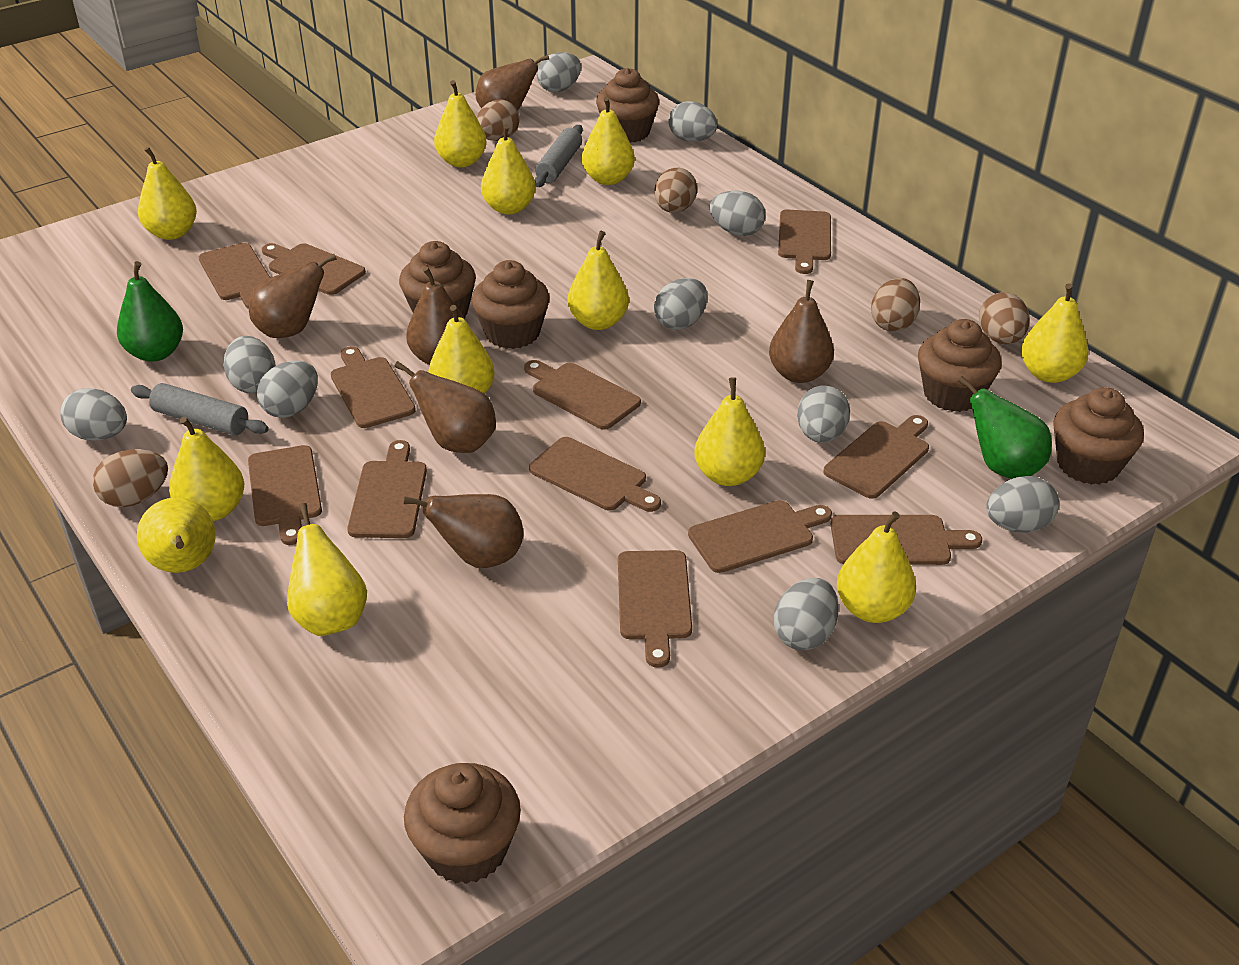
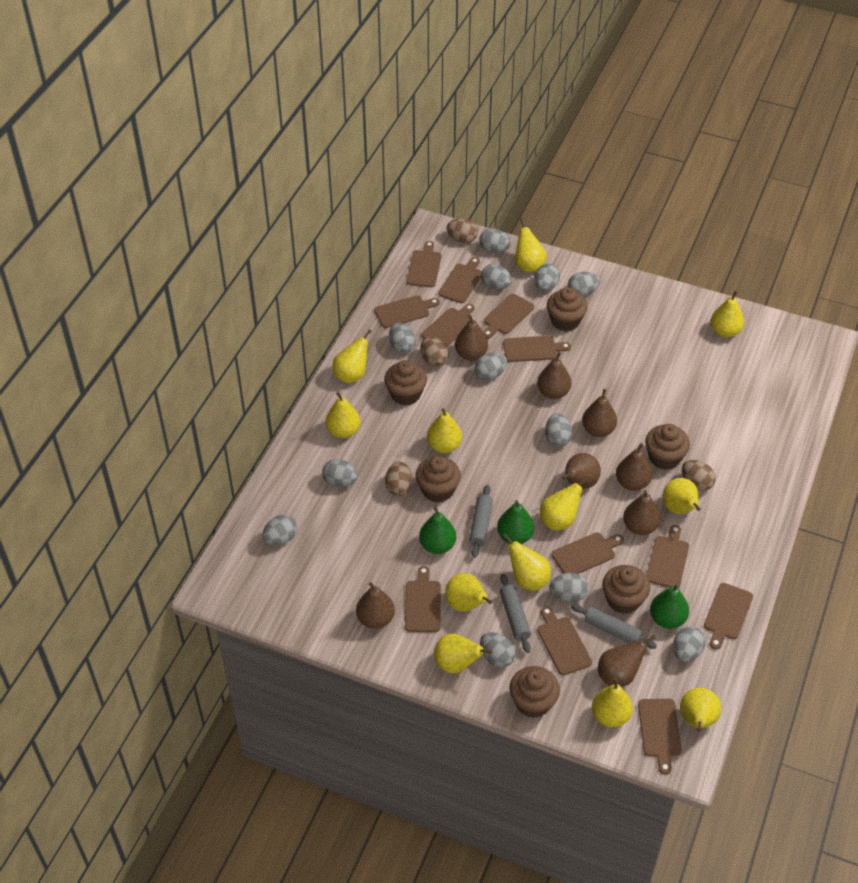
brown egg: 5 -> 4
brown pear: 6 -> 8
green pear: 2 -> 3
grey egg: 10 -> 12
grey rolling pin: 2 -> 3

